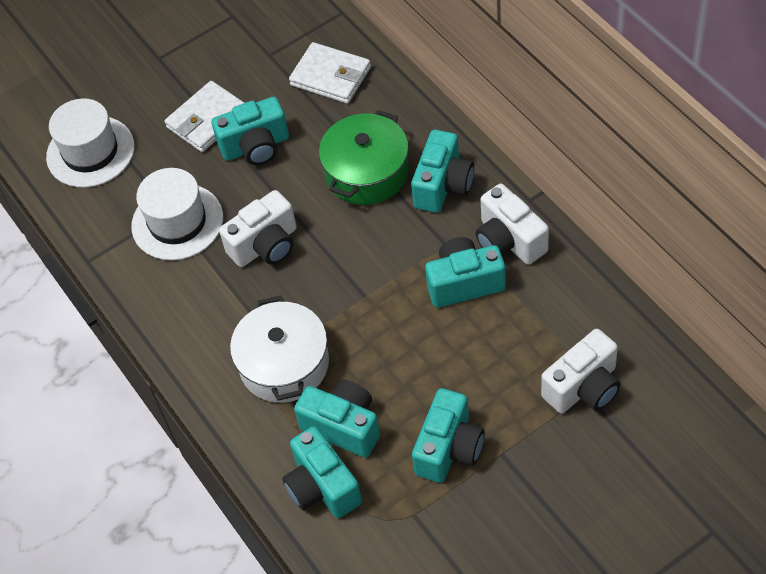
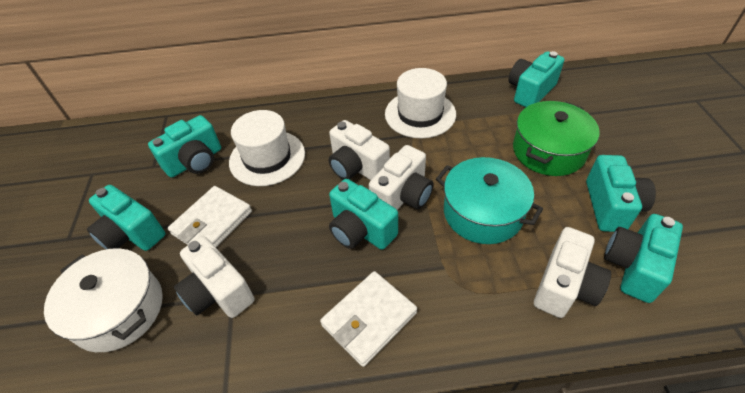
turquoise pot: 0 -> 1
white camera: 3 -> 4

